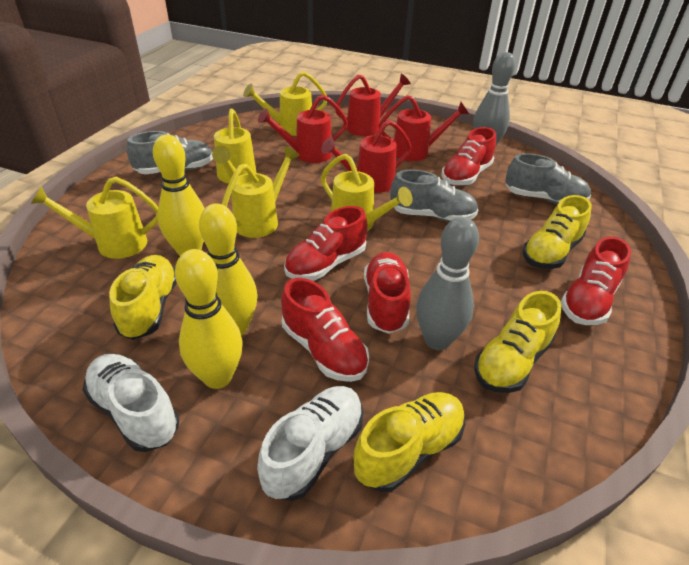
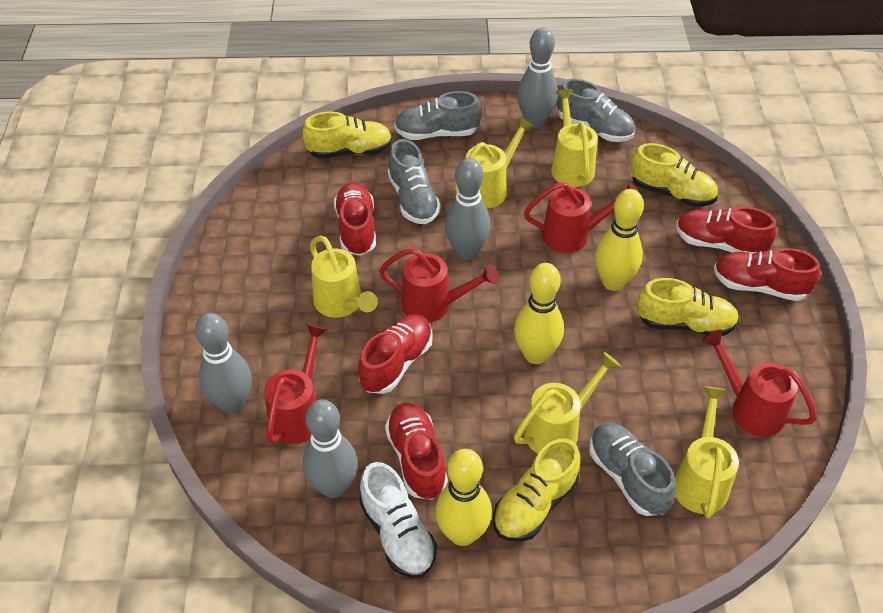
grey bowling pin: 2 -> 4
grey shoe: 3 -> 4
white shoe: 2 -> 1

